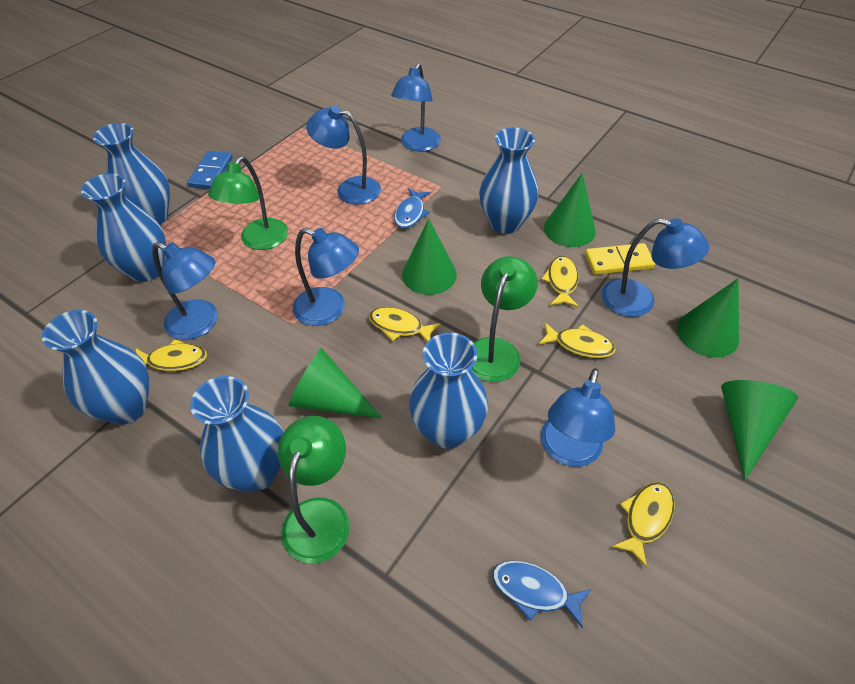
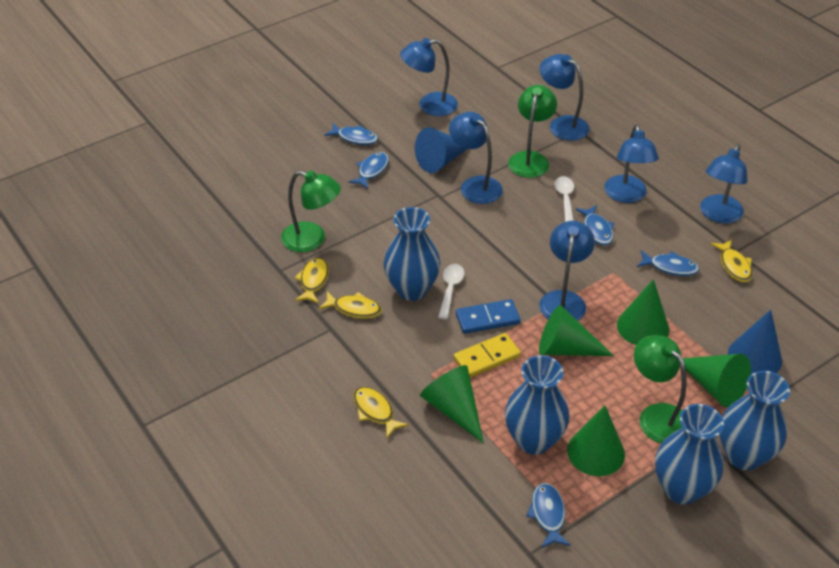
blue cone: 0 -> 2
blue fish: 2 -> 5
blue vase: 6 -> 4
white spoon: 0 -> 2
yellow fish: 5 -> 4

